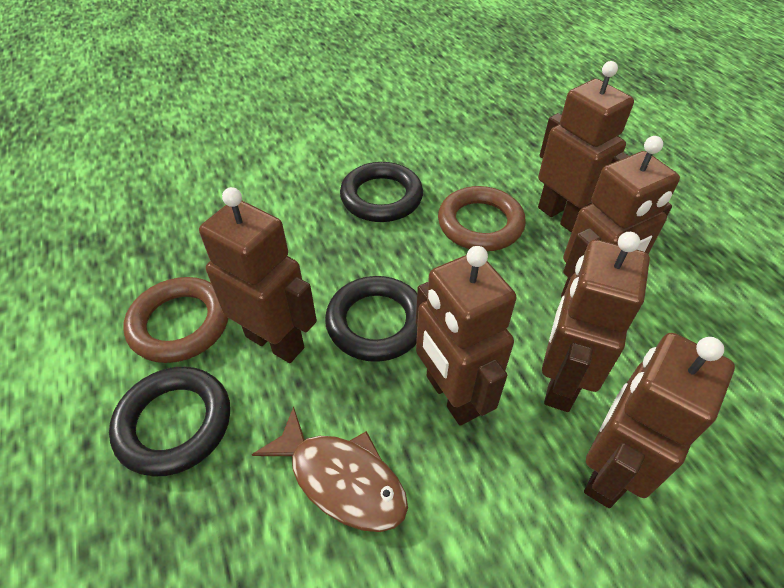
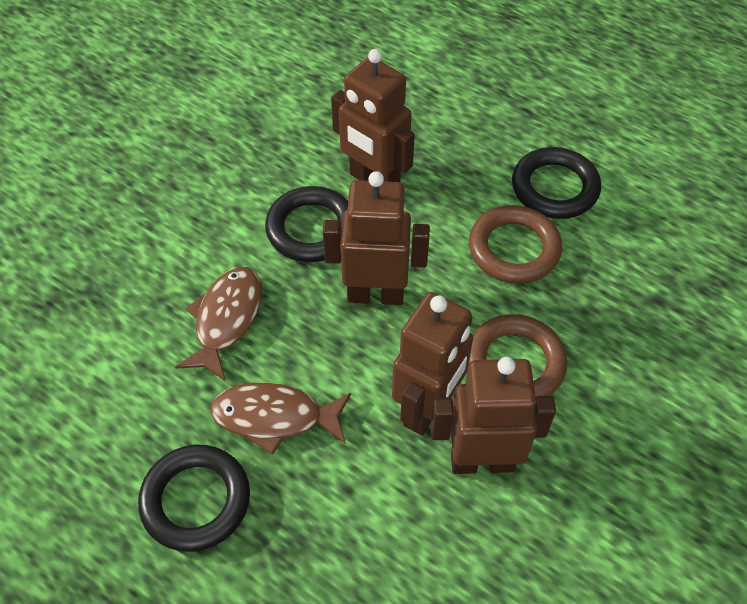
brown fish: 1 -> 2
brown robot: 6 -> 4

